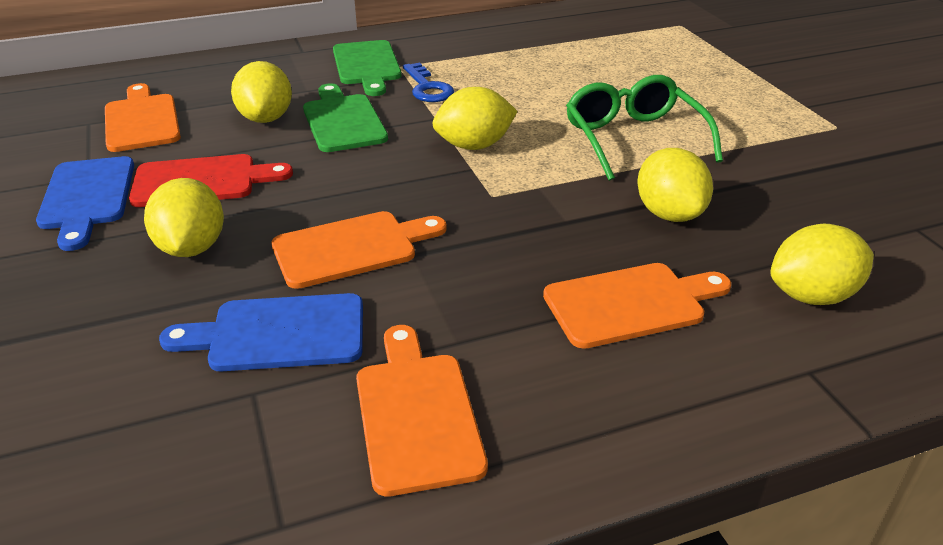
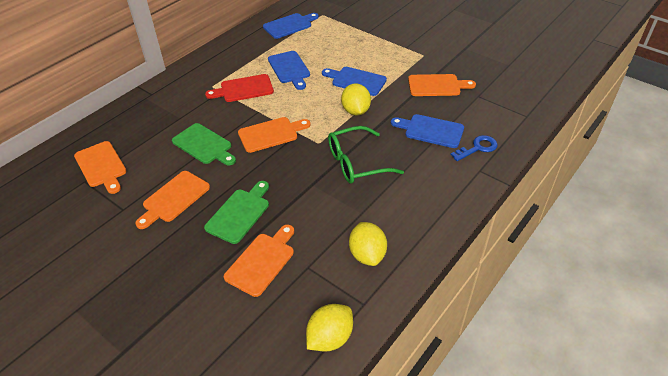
blue cutting board: 2 -> 4
orange cutting board: 4 -> 5
yellow lemon: 5 -> 3

